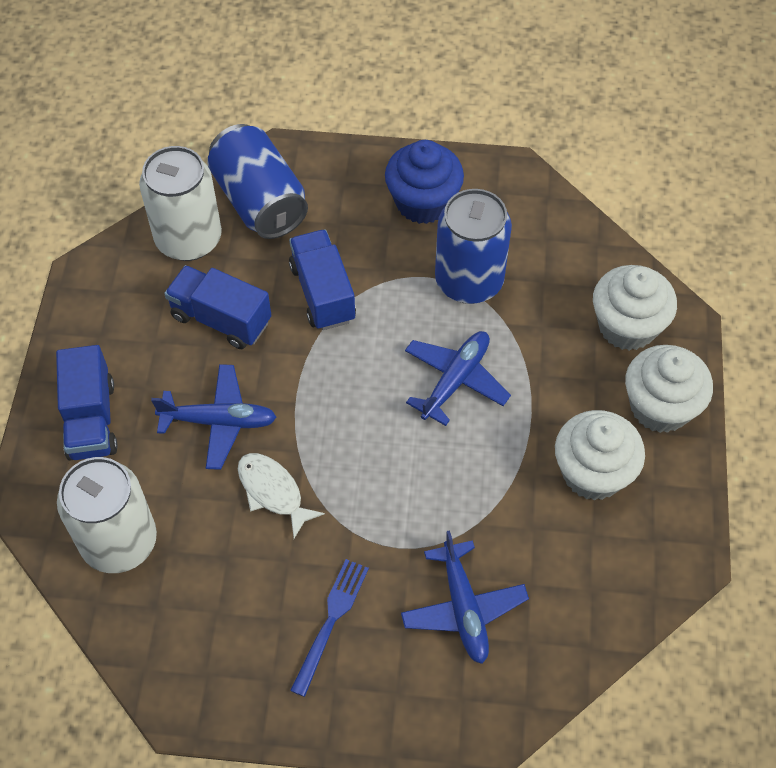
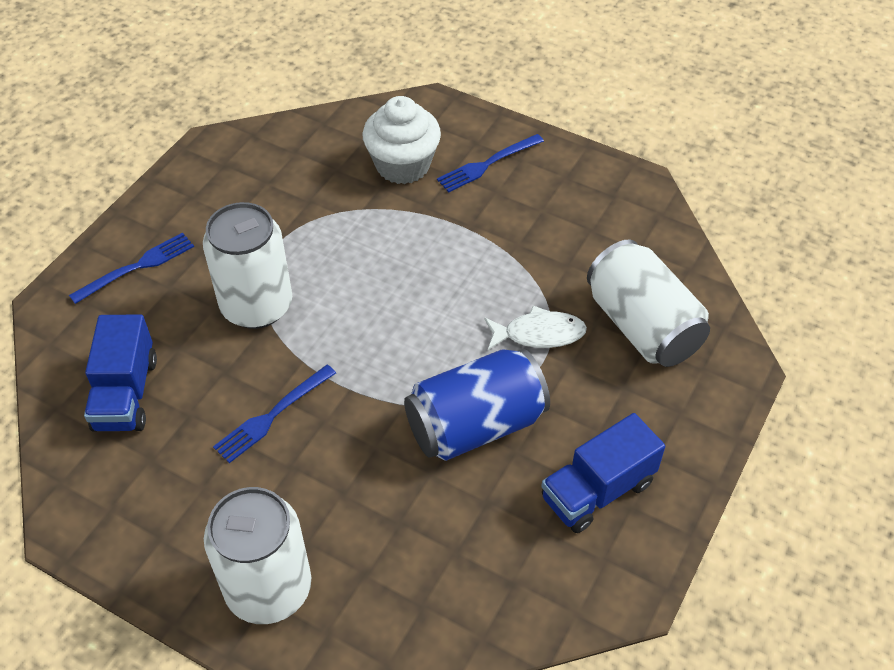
blue can: 2 -> 1
blue cupcake: 1 -> 0
blue fork: 1 -> 3
blue plane: 3 -> 0
blue truck: 3 -> 2
white can: 2 -> 3
white cupcake: 3 -> 1

